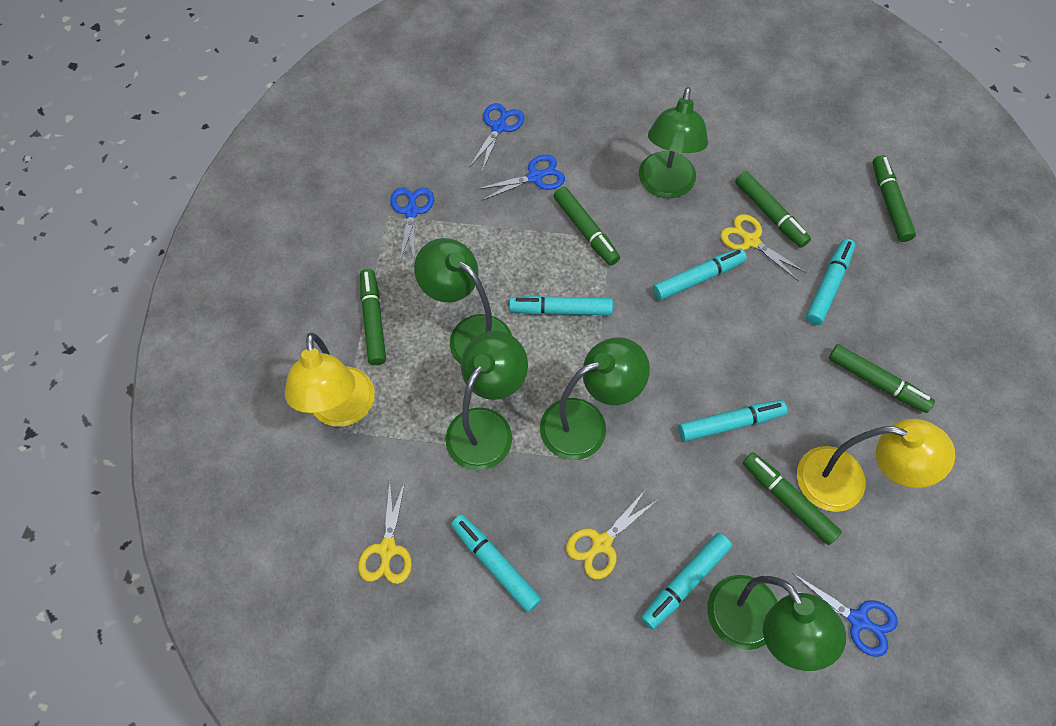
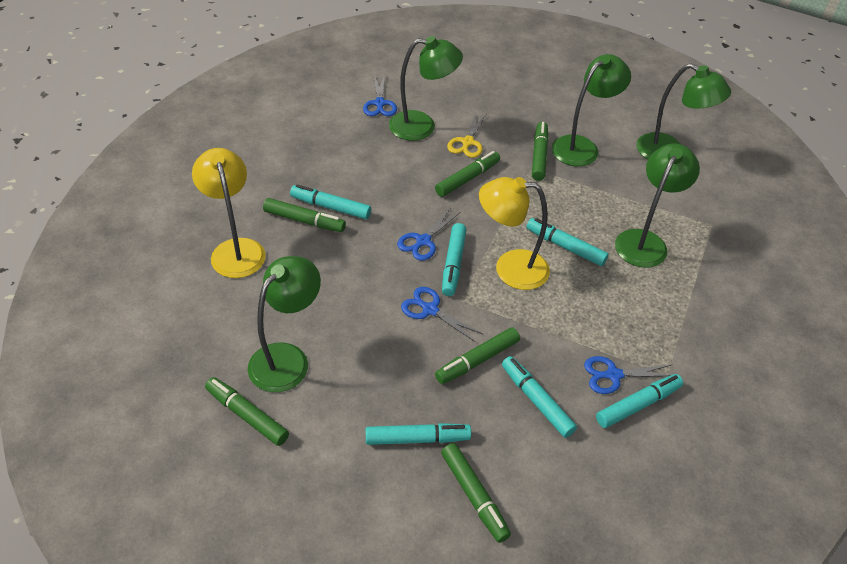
yellow scissors: 3 -> 1

